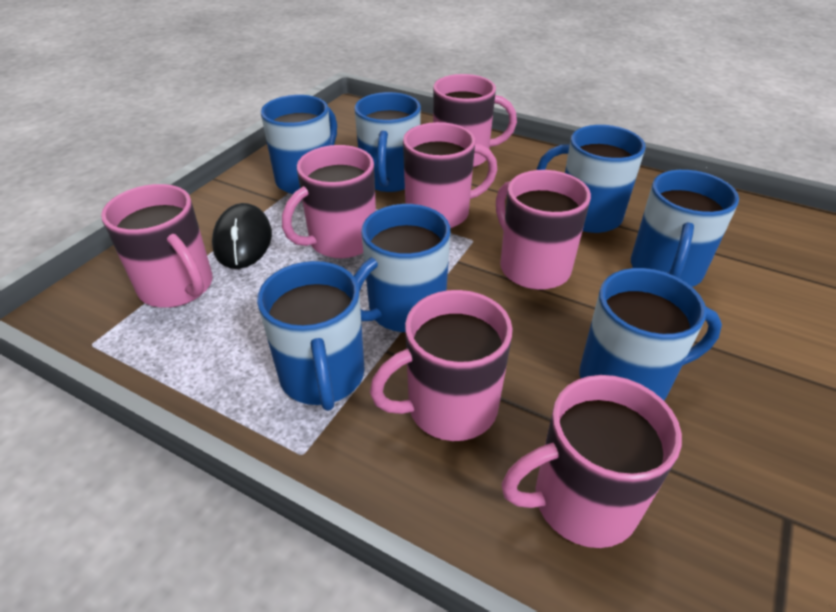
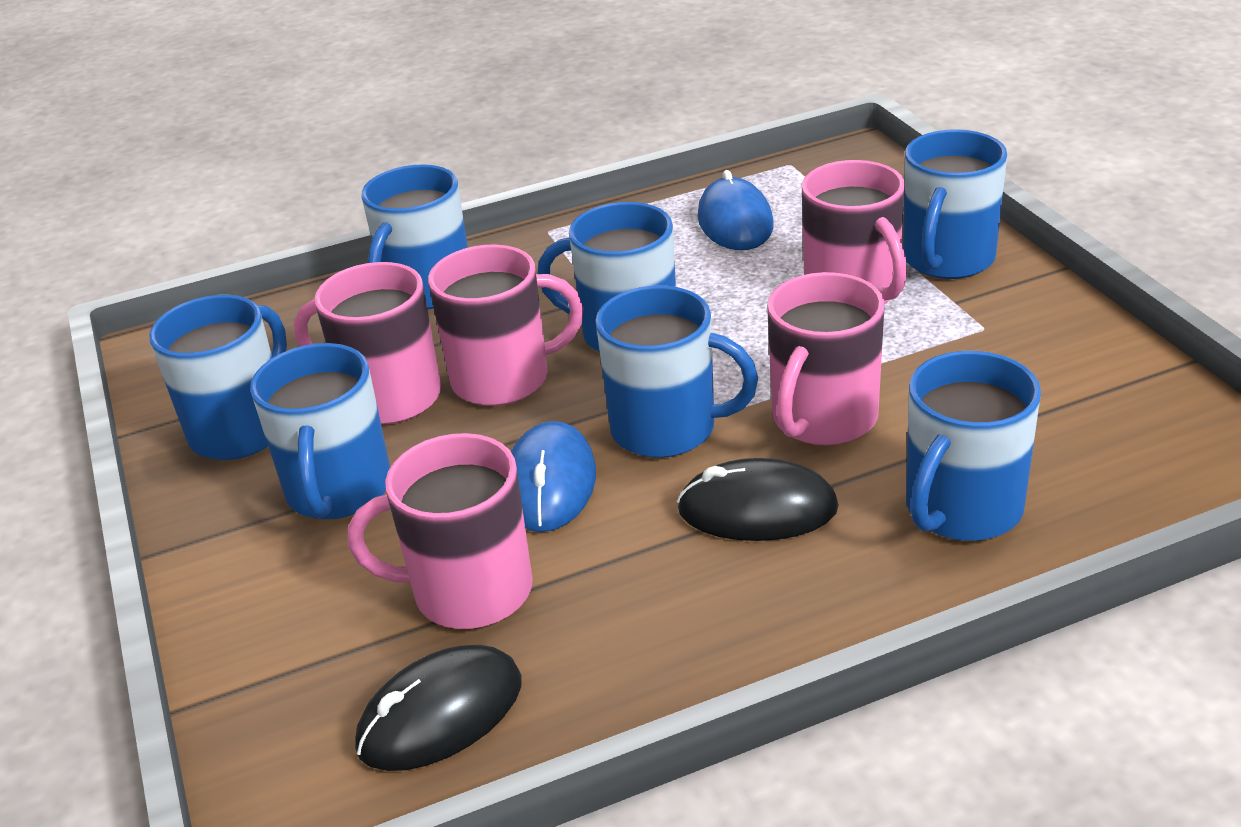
black mouse: 1 -> 2
blue mouse: 0 -> 2
pink mug: 7 -> 5

